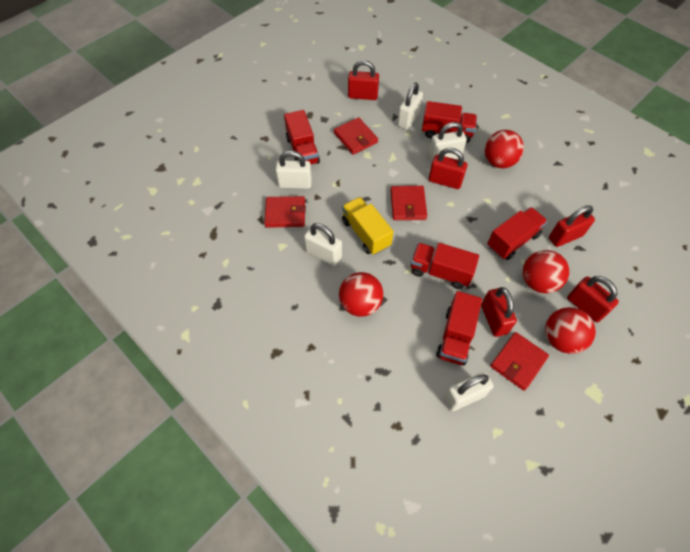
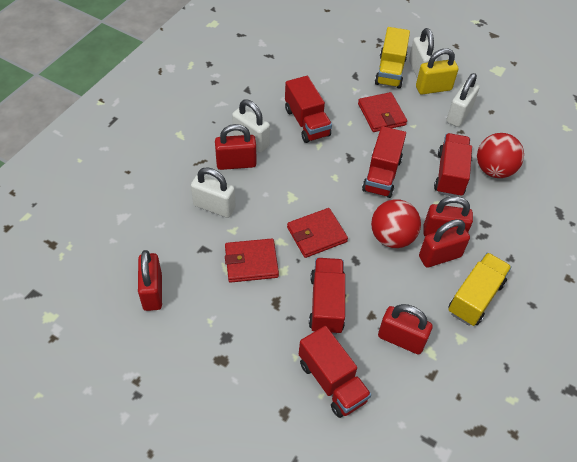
red ball: 4 -> 2
red wallet: 4 -> 3
white padlock: 5 -> 4
yellow padlock: 0 -> 1
yellow truck: 1 -> 2

